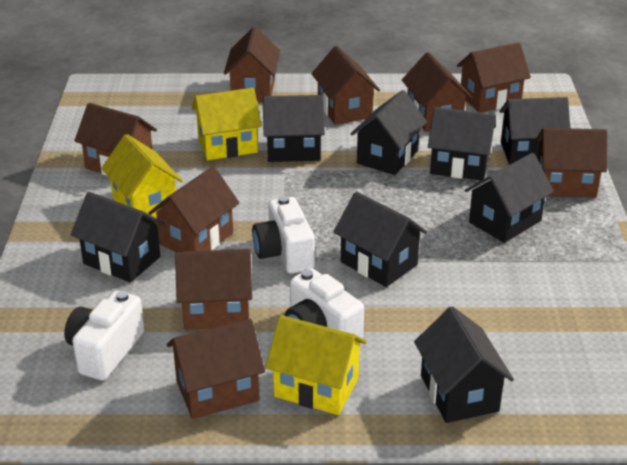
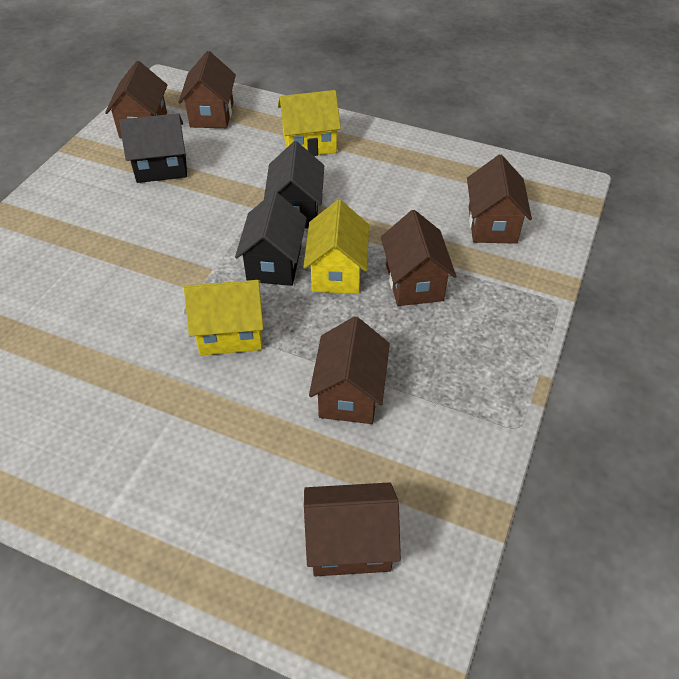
black house: 8 -> 3
brown house: 9 -> 6
white camera: 3 -> 0

